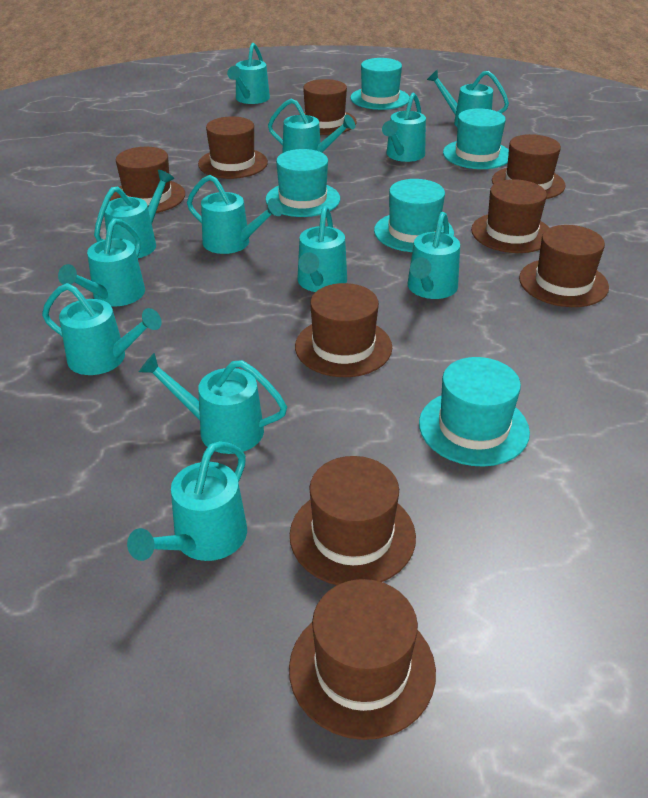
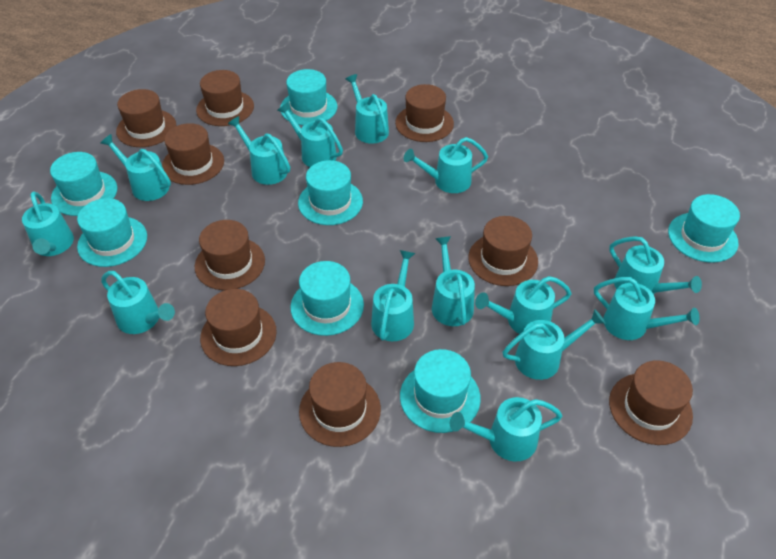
turquoise hat: 5 -> 7
turquoise watering can: 12 -> 14

